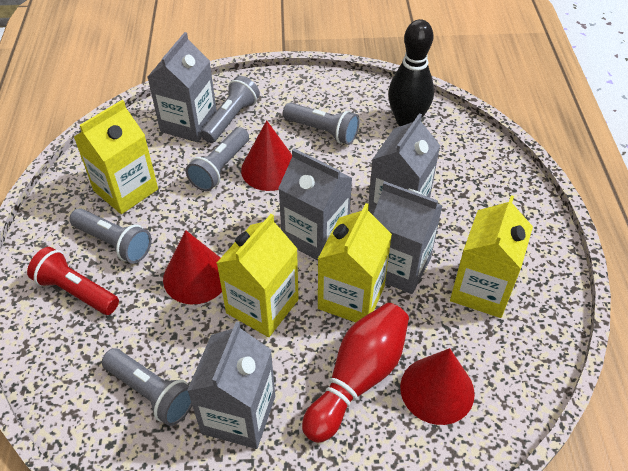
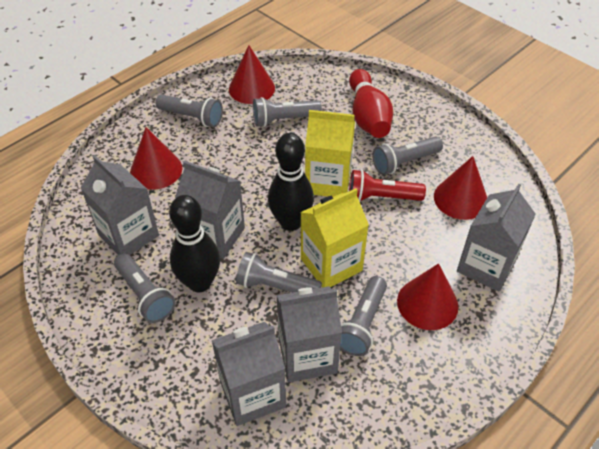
black bowling pin: 1 -> 2
grey flashlight: 5 -> 6
red cone: 3 -> 4
yellow carton: 4 -> 2

